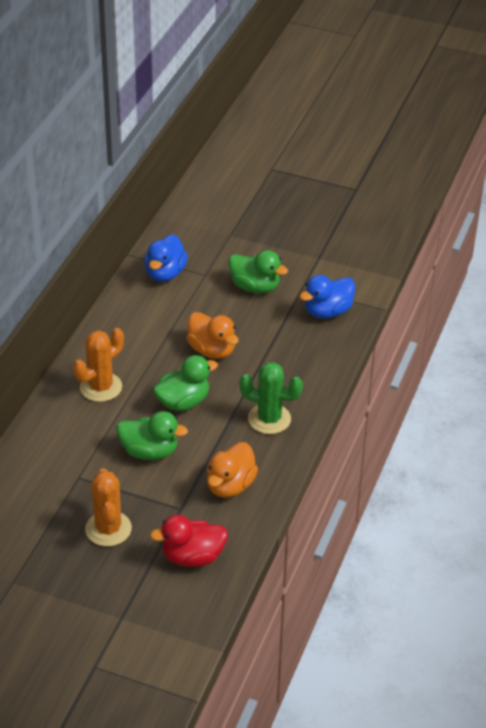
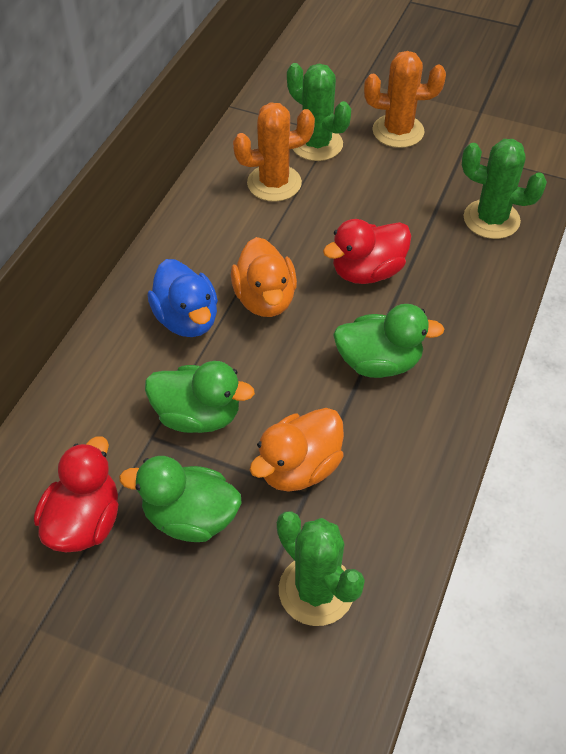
blue duck: 2 -> 1
green cactus: 1 -> 3
red duck: 1 -> 2

